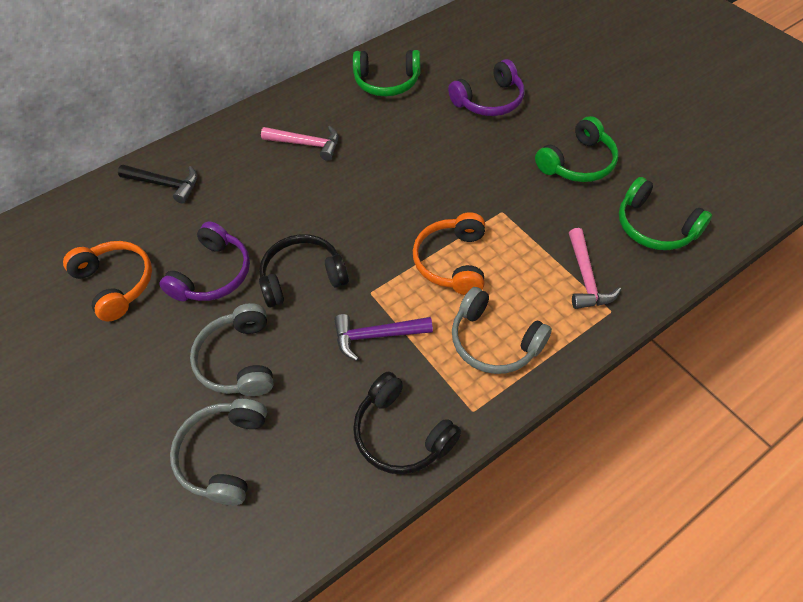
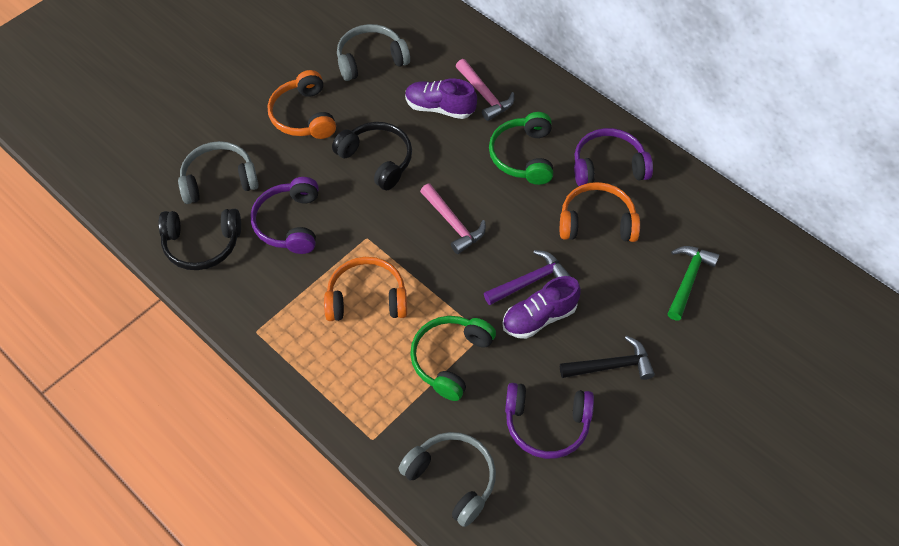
green hammer: 0 -> 1
green headphones: 3 -> 2
orange headphones: 2 -> 3
purple headphones: 2 -> 3
purple shoe: 0 -> 2

